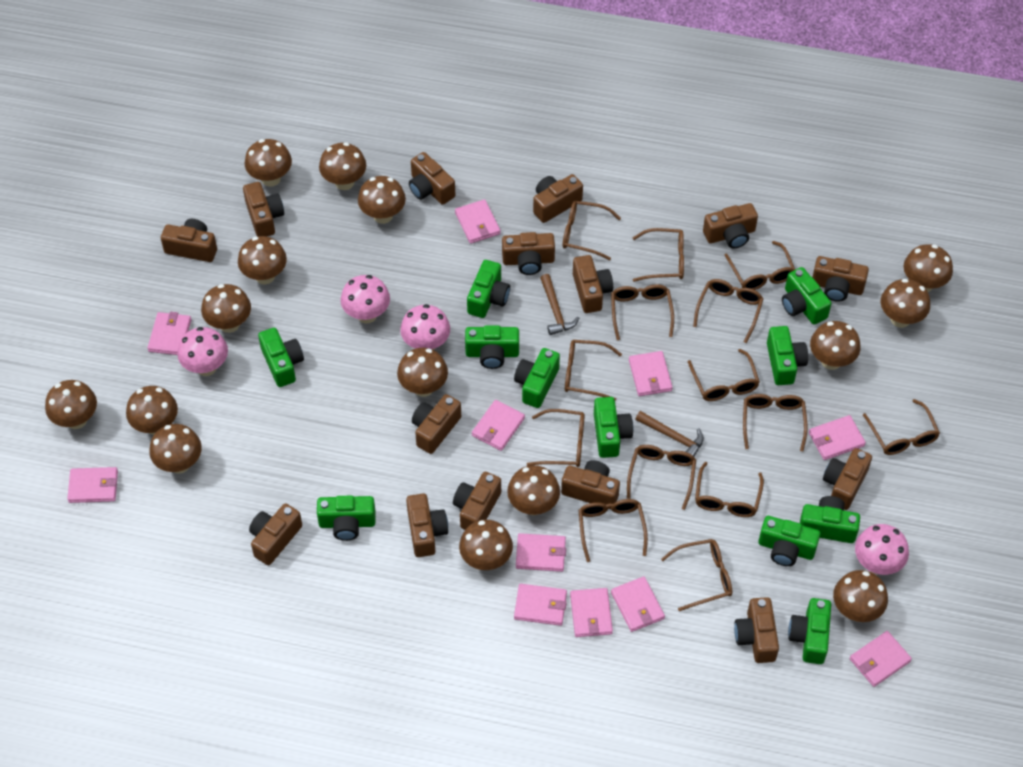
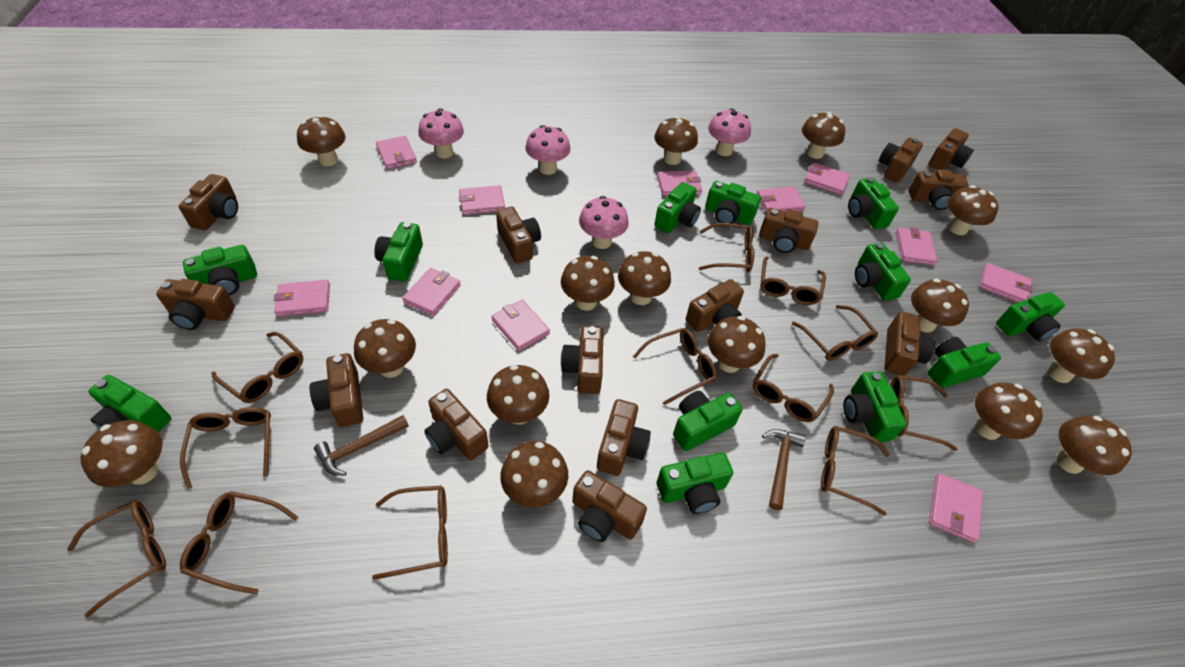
brown camera: 15 -> 14
brown glasses: 14 -> 12
green camera: 11 -> 12

